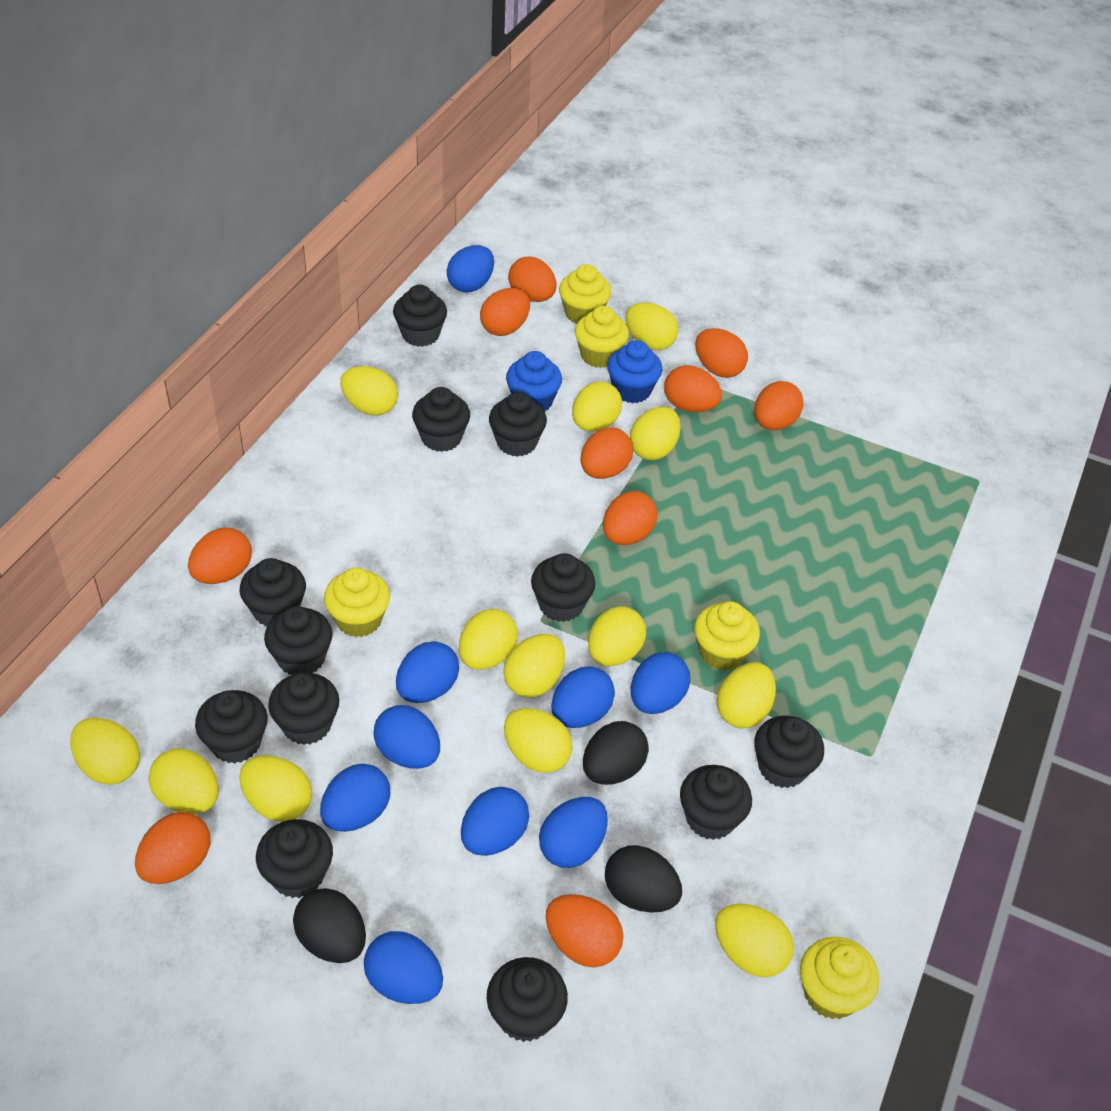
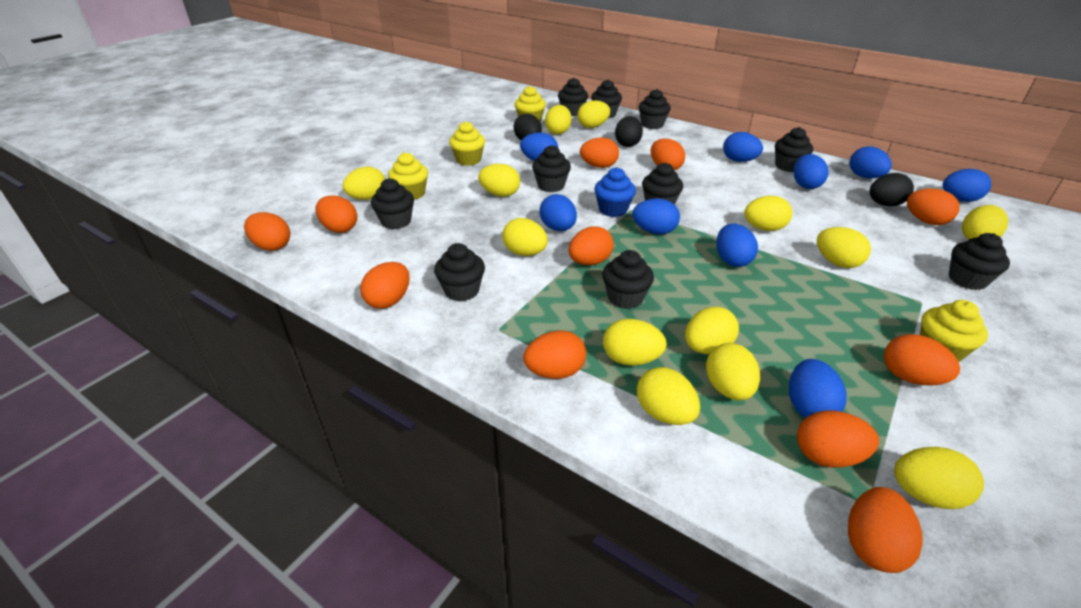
black cupcake: 12 -> 10
blue cupcake: 2 -> 1
orange egg: 10 -> 11
yellow cupcake: 5 -> 4

